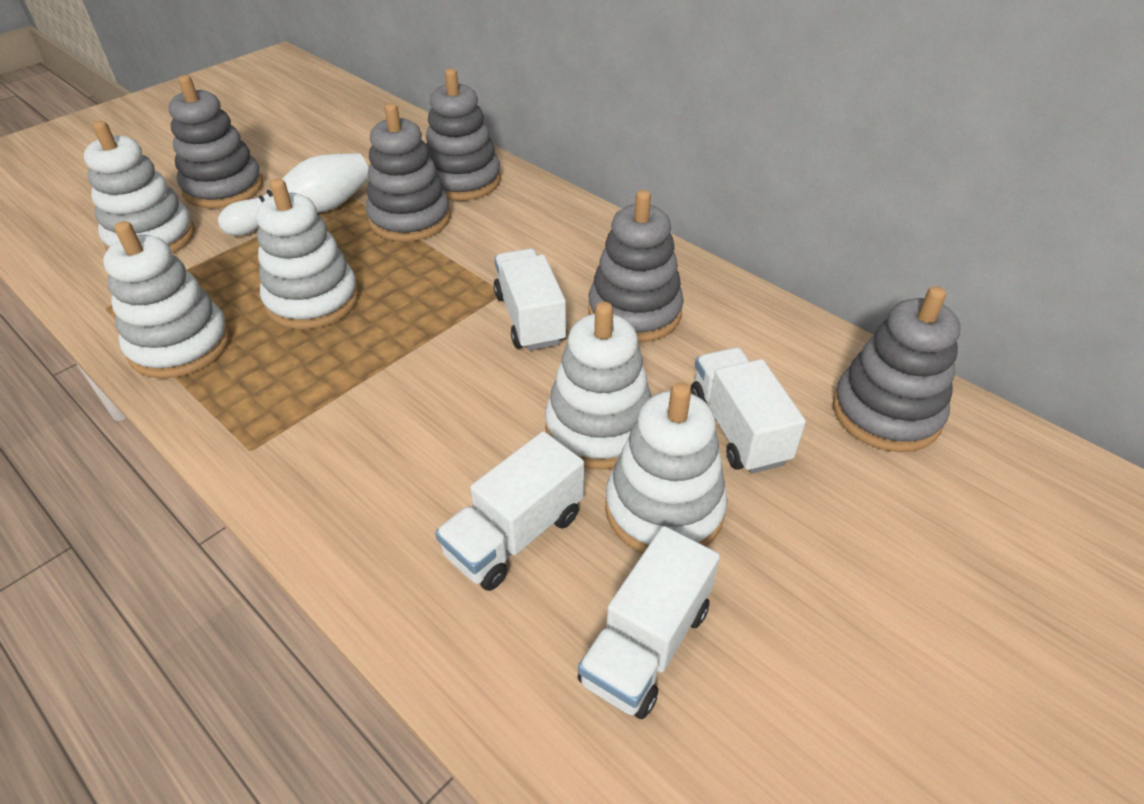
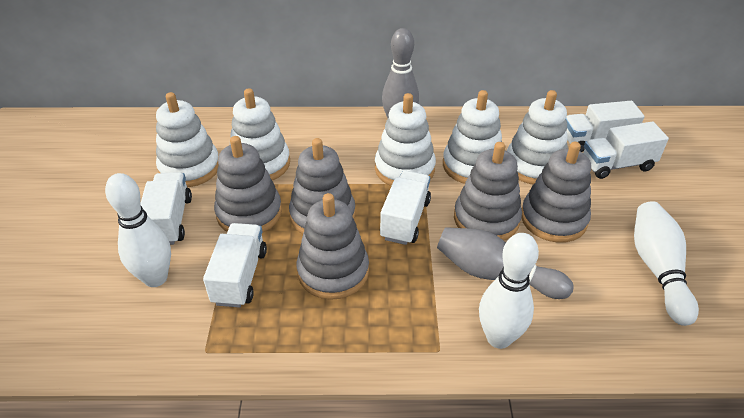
grey bowling pin: 0 -> 2
white bowling pin: 1 -> 3
white truck: 4 -> 5

